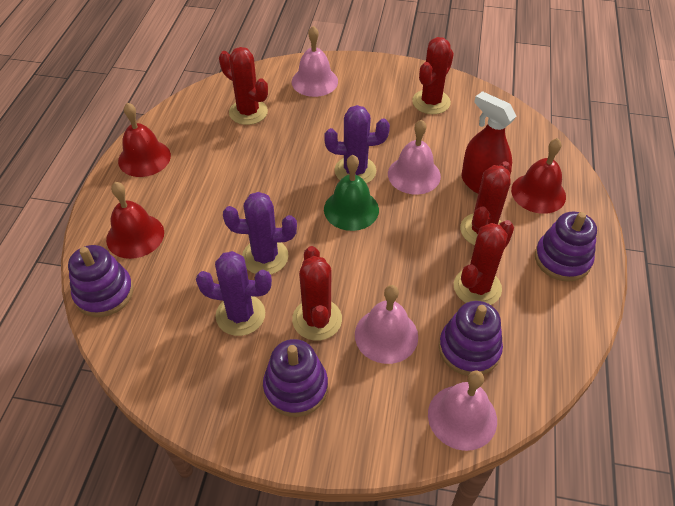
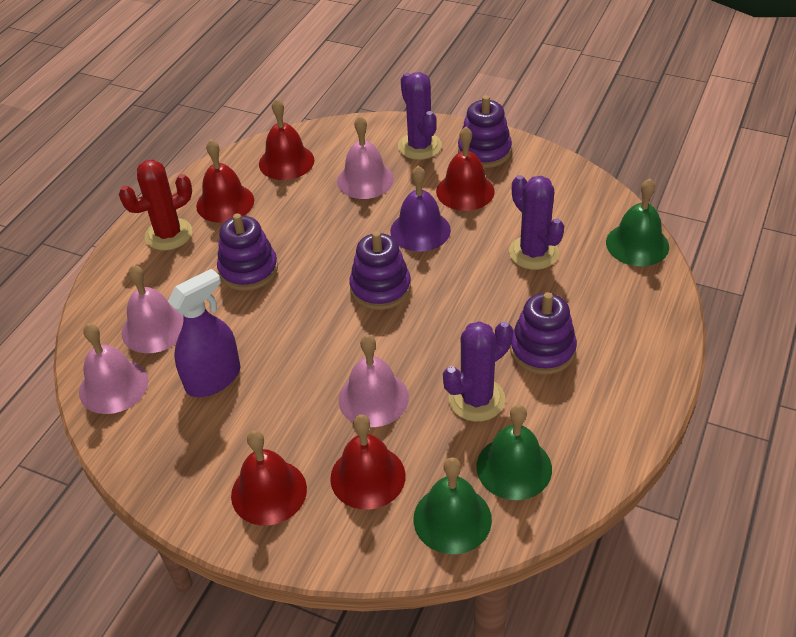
green bell: 1 -> 3
purple bell: 0 -> 1
purple spray bottle: 0 -> 1
red bell: 3 -> 5
red cactus: 5 -> 1
red spray bottle: 1 -> 0

